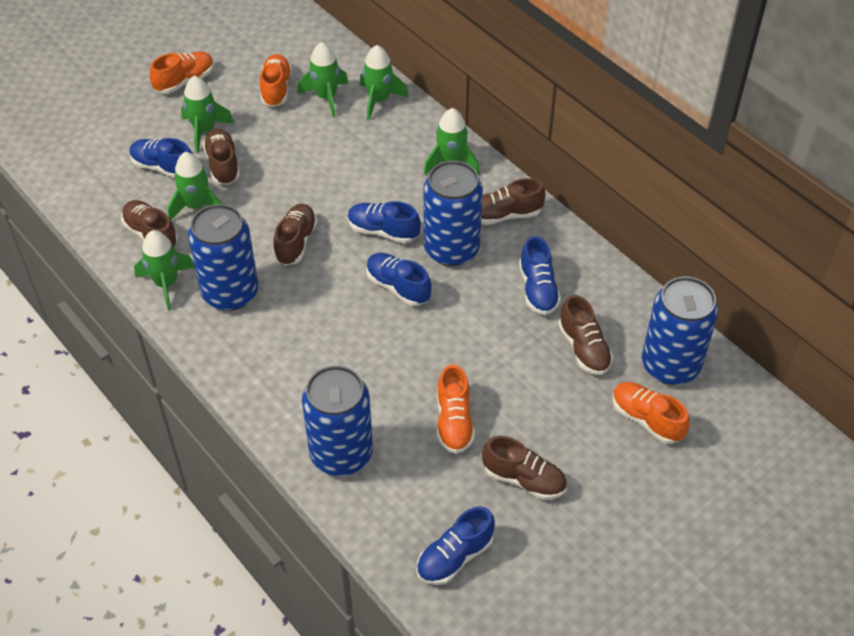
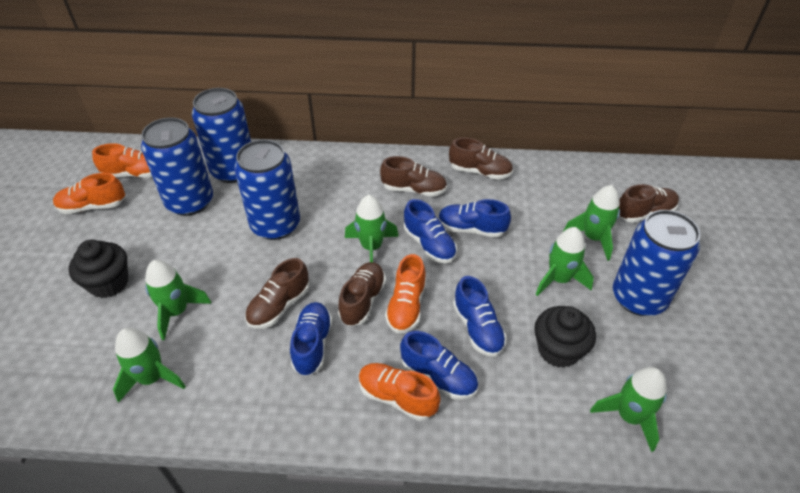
black cupcake: 0 -> 2
brown shoe: 6 -> 5

